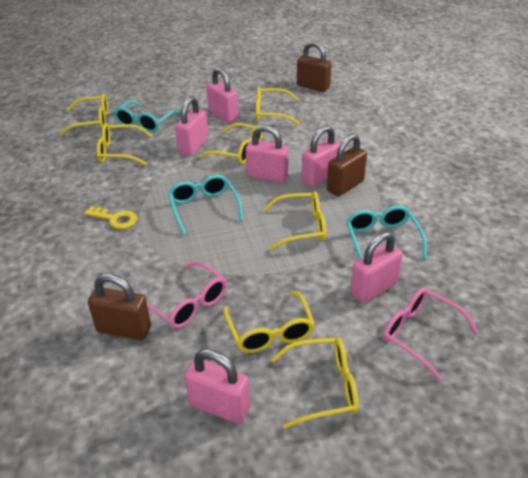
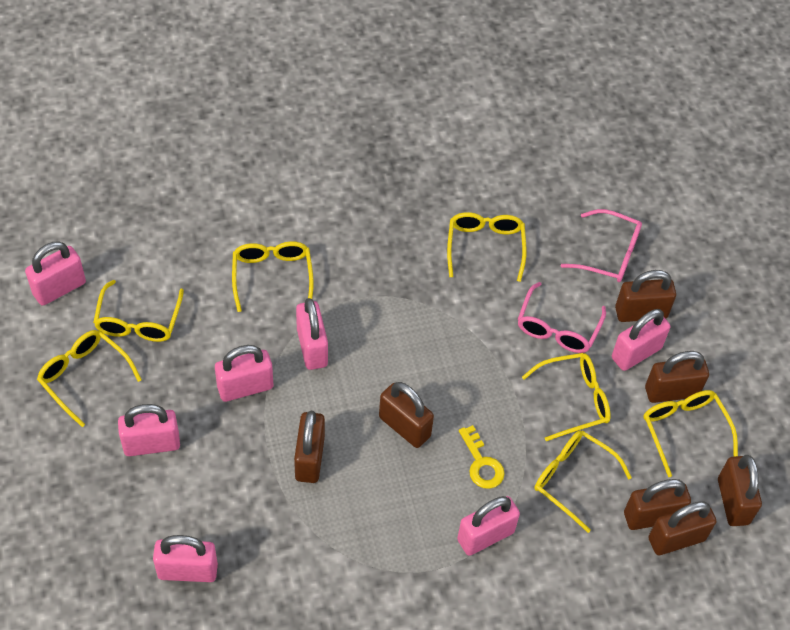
brown padlock: 3 -> 7
pink padlock: 6 -> 7
turquoise glasses: 3 -> 0

